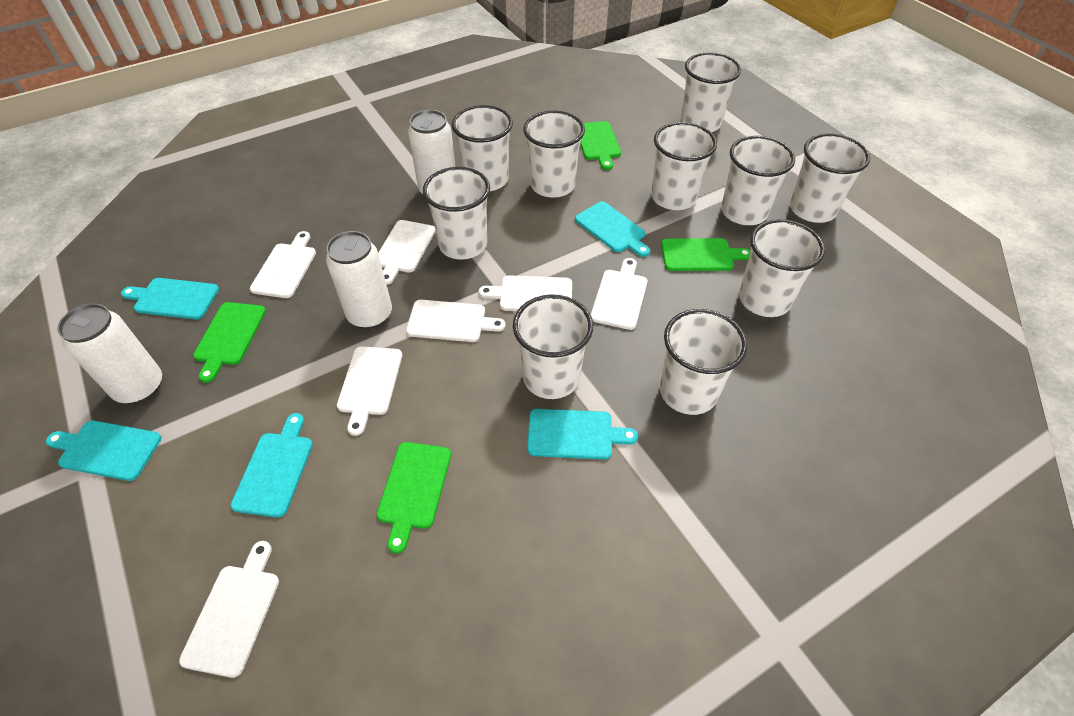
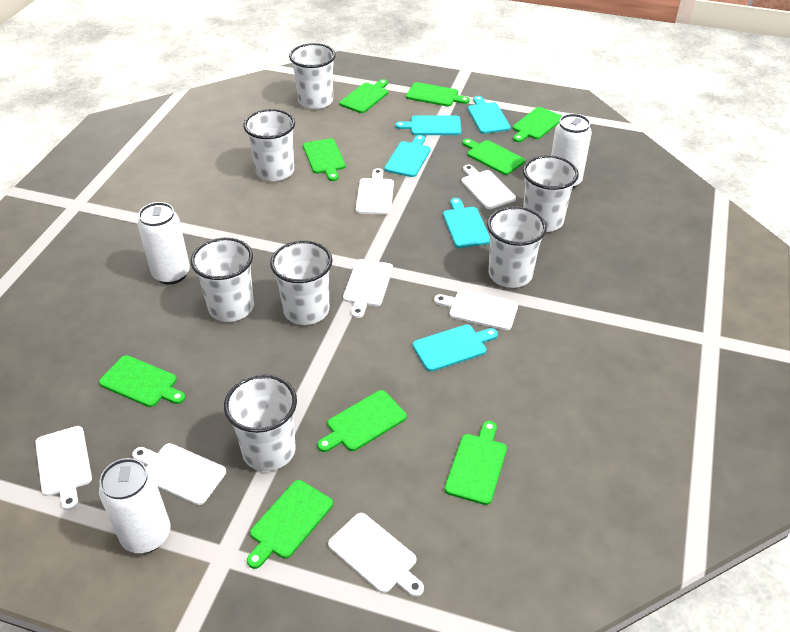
green cutting board: 4 -> 9
white cup: 10 -> 7

